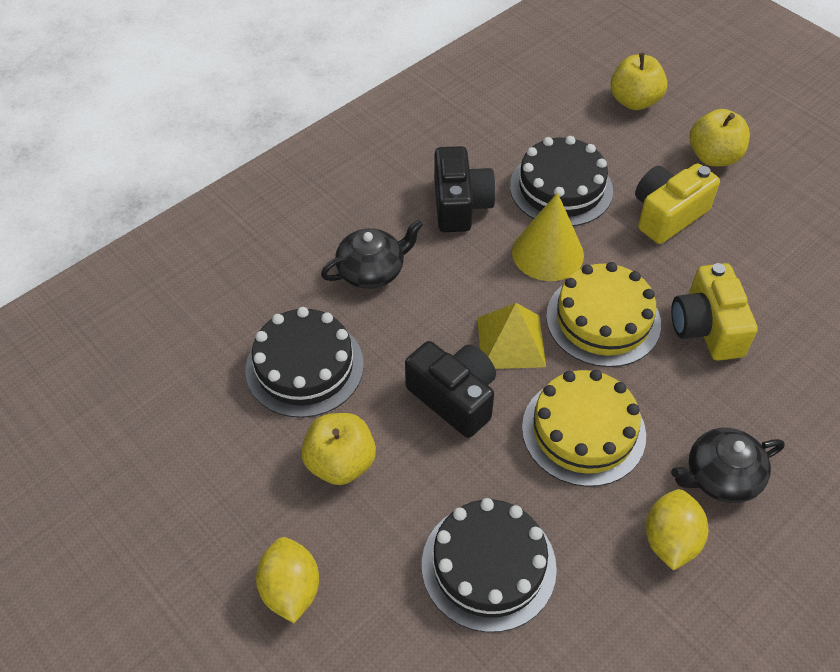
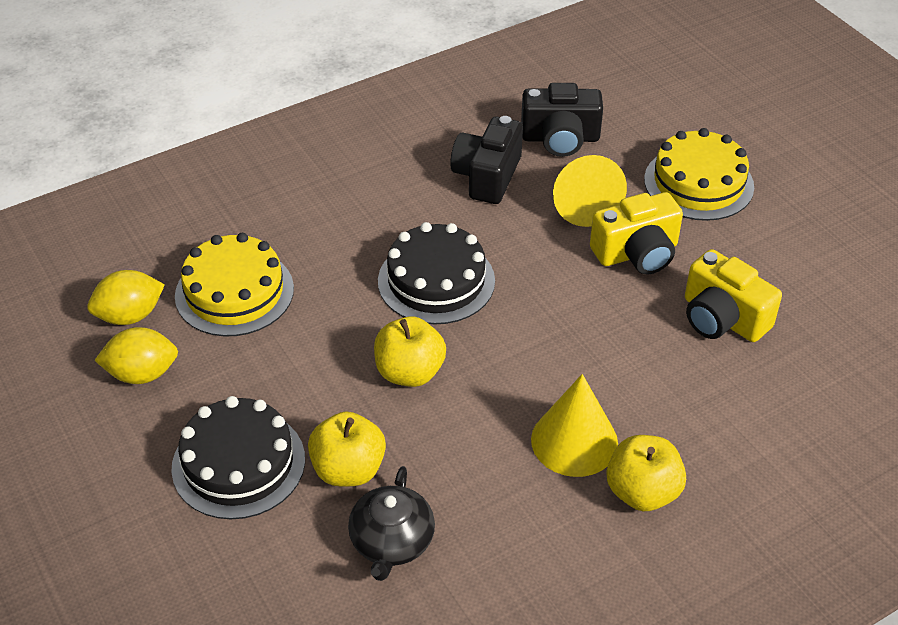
black cake: 3 -> 2
black teapot: 2 -> 1
yellow cone: 1 -> 2
yellow pyramid: 1 -> 0

